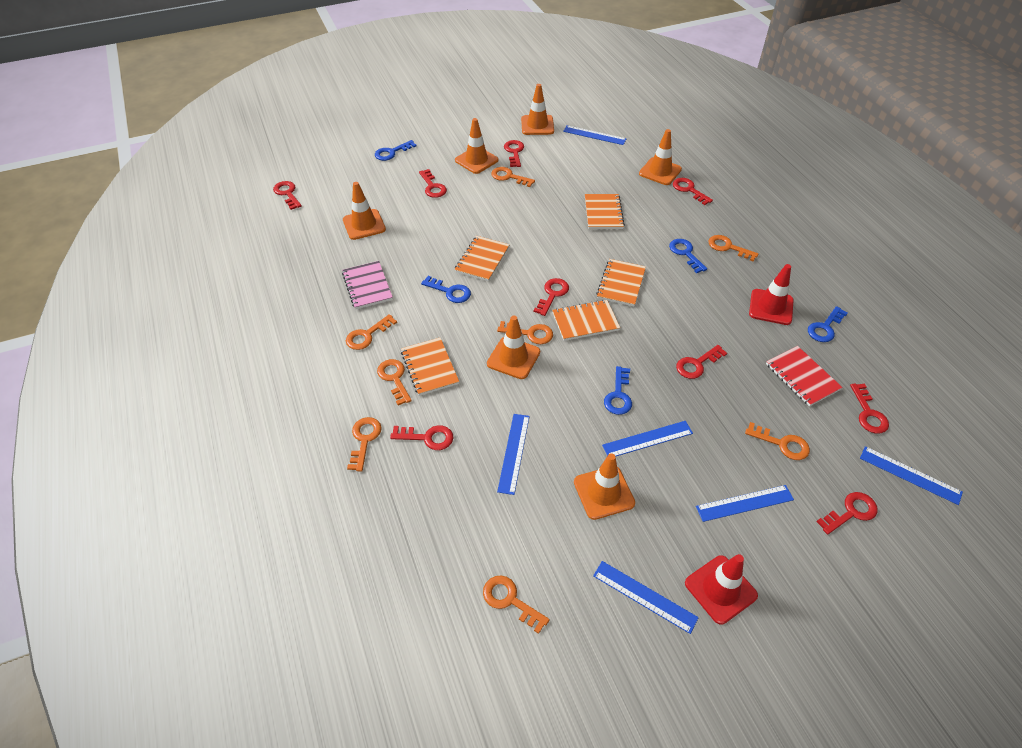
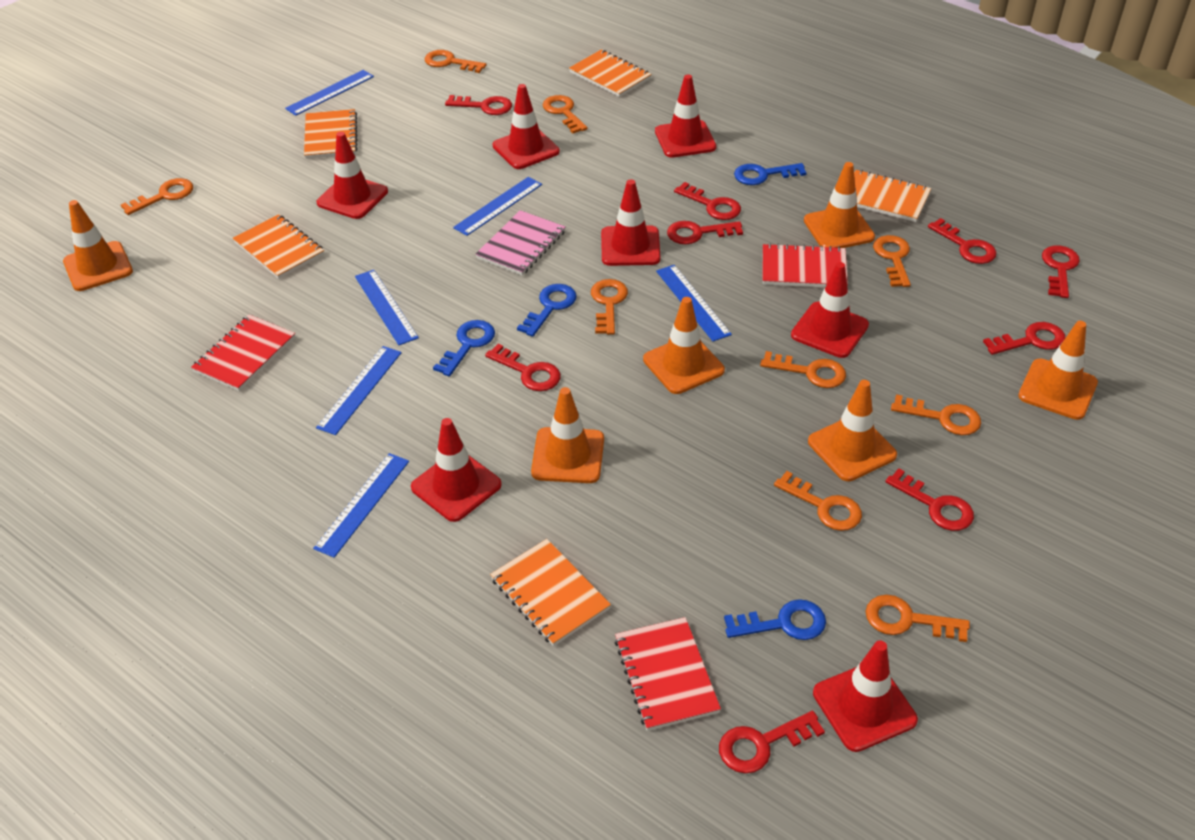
blue key: 5 -> 4
orange key: 8 -> 9
red notebook: 1 -> 3
red traffic cone: 2 -> 7

